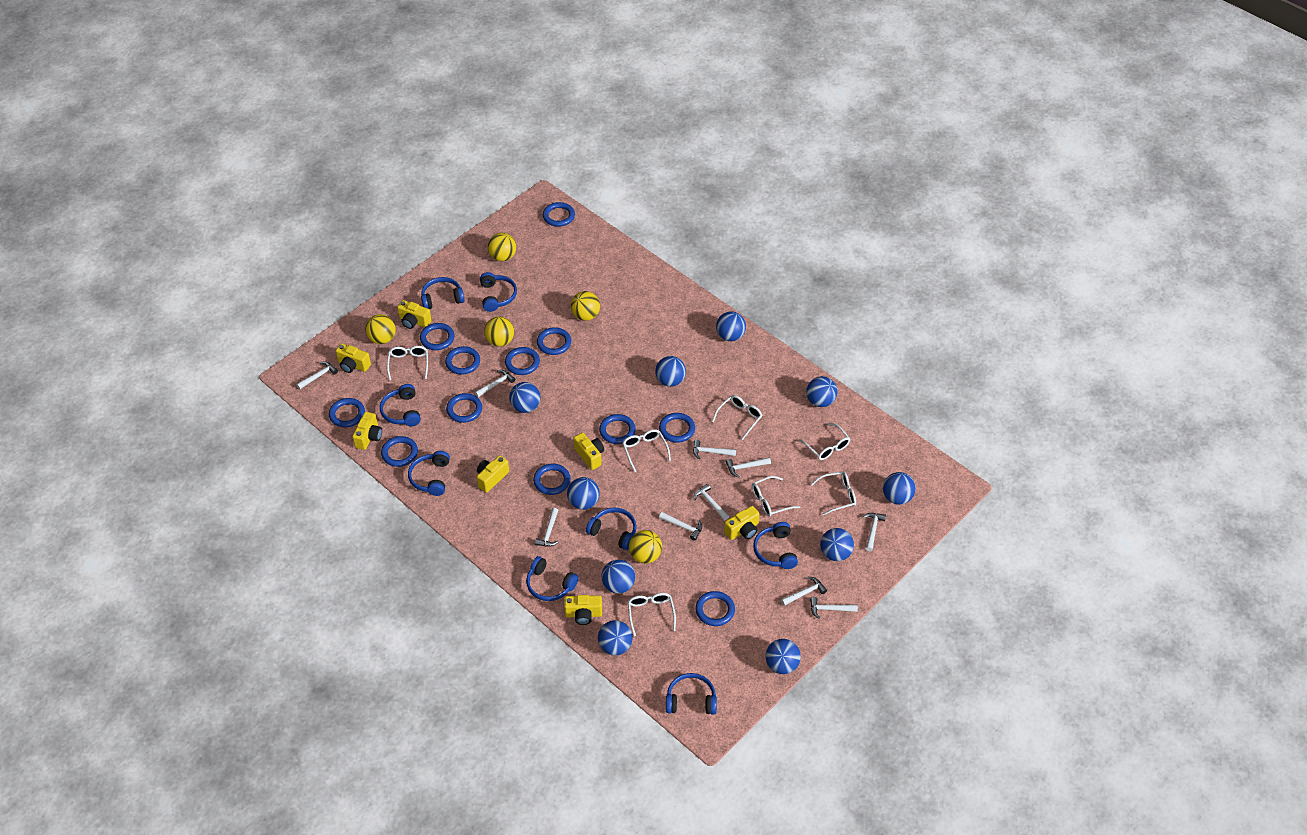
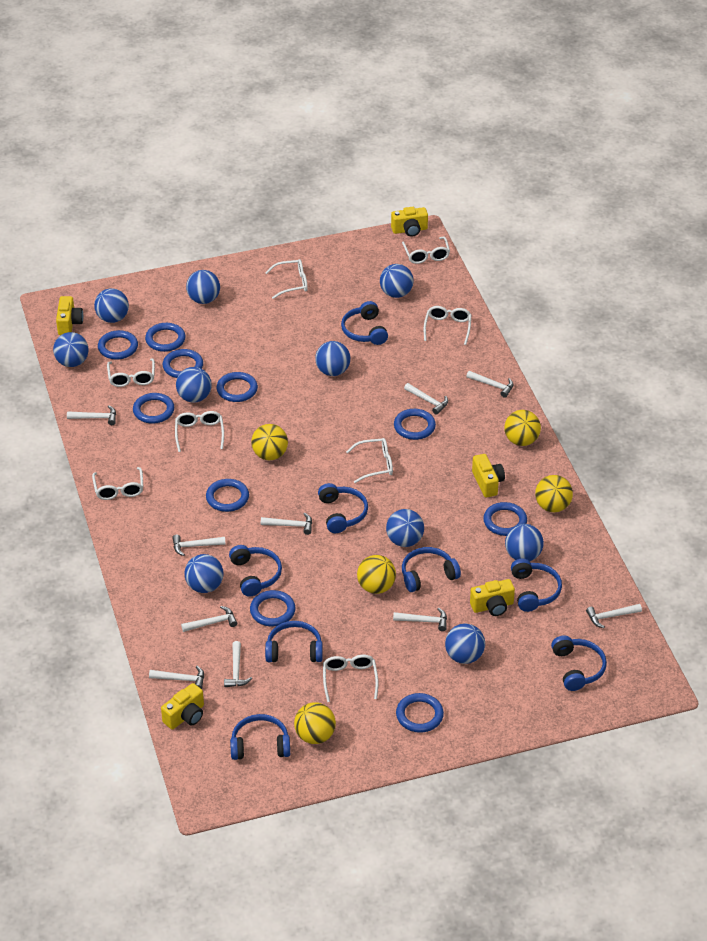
blue ring: 12 -> 10
white glasses: 7 -> 8
yellow camera: 7 -> 5

